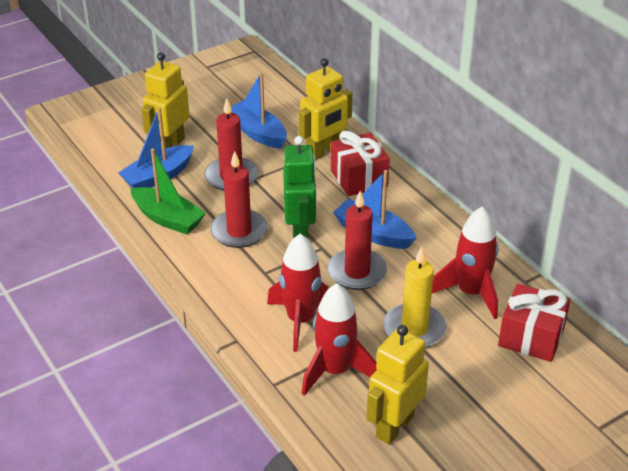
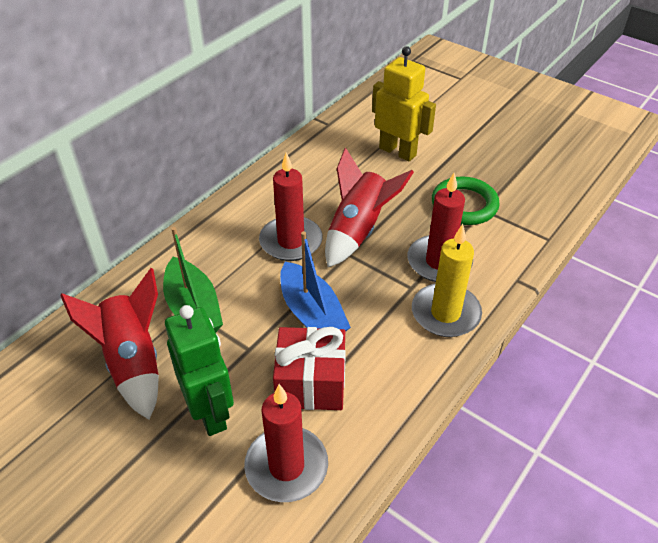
blue boat: 3 -> 1
green ring: 0 -> 1
red gift: 2 -> 1
red rocket: 3 -> 2
yellow robot: 3 -> 1

